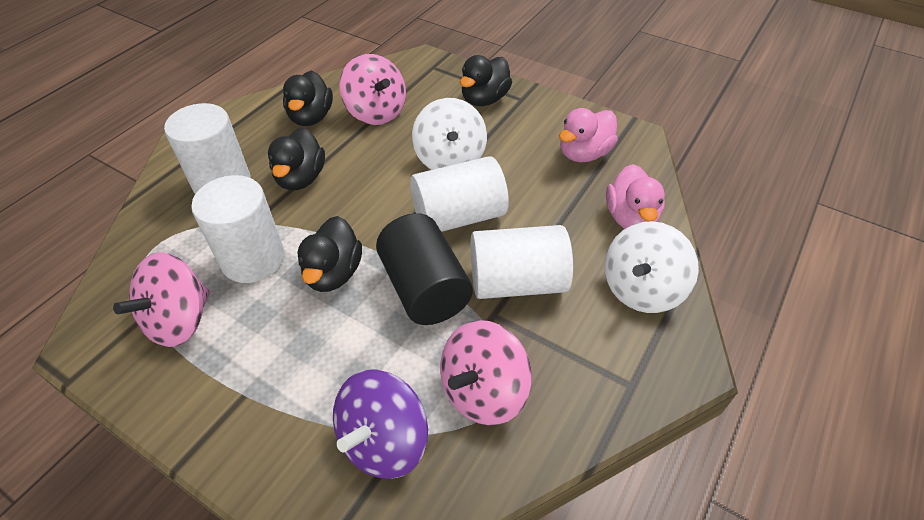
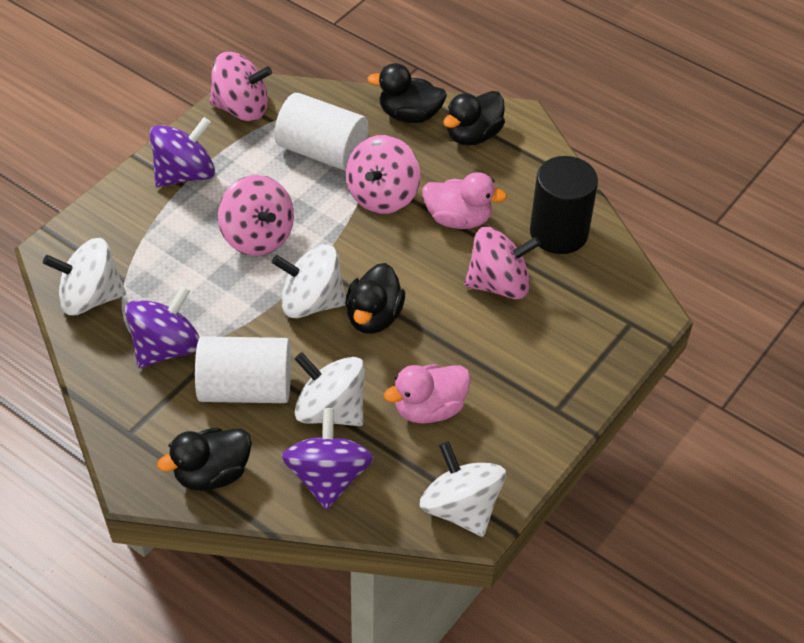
pink spinning top: 3 -> 4
purple spinning top: 1 -> 3
white cylinder: 4 -> 2
white spinning top: 2 -> 4

